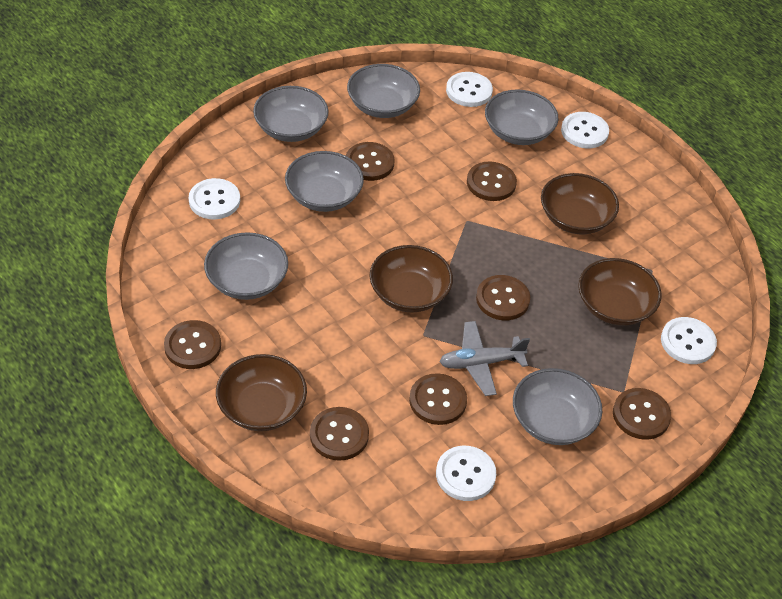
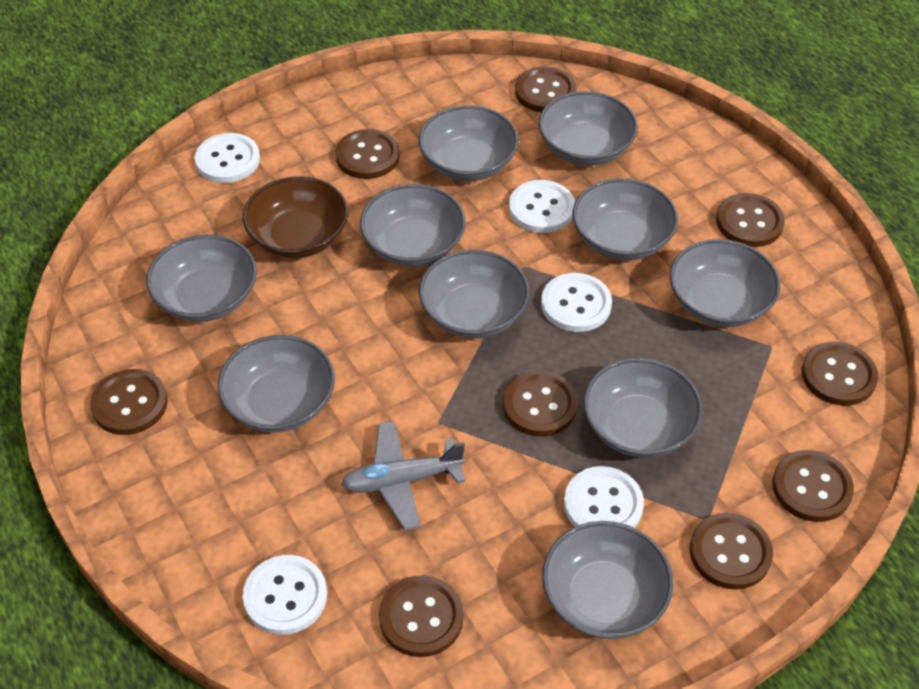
brown bowl: 4 -> 1
brown button: 7 -> 9
grey bowl: 6 -> 10

